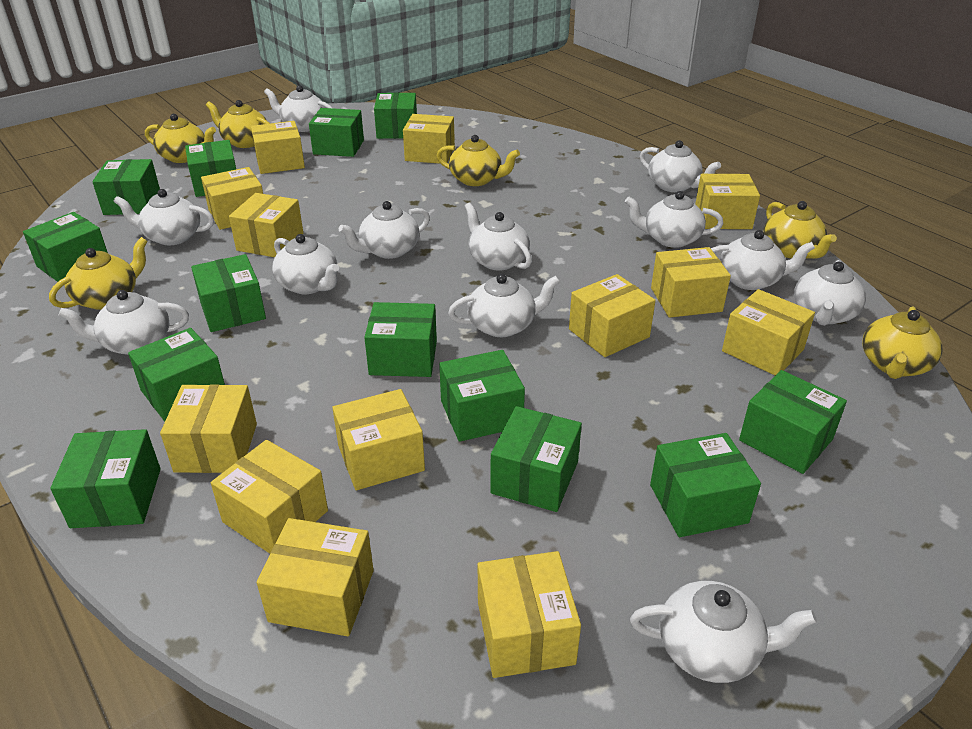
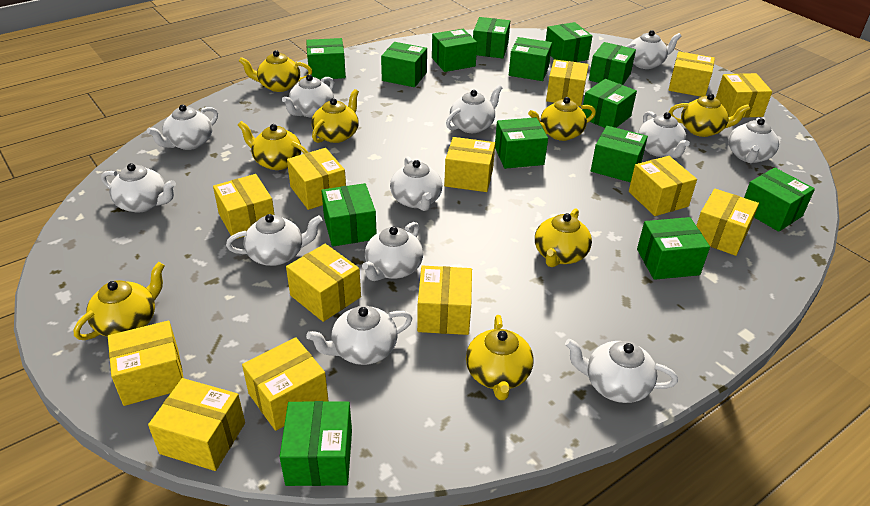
green box: 13 -> 14
yellow teapot: 6 -> 8

